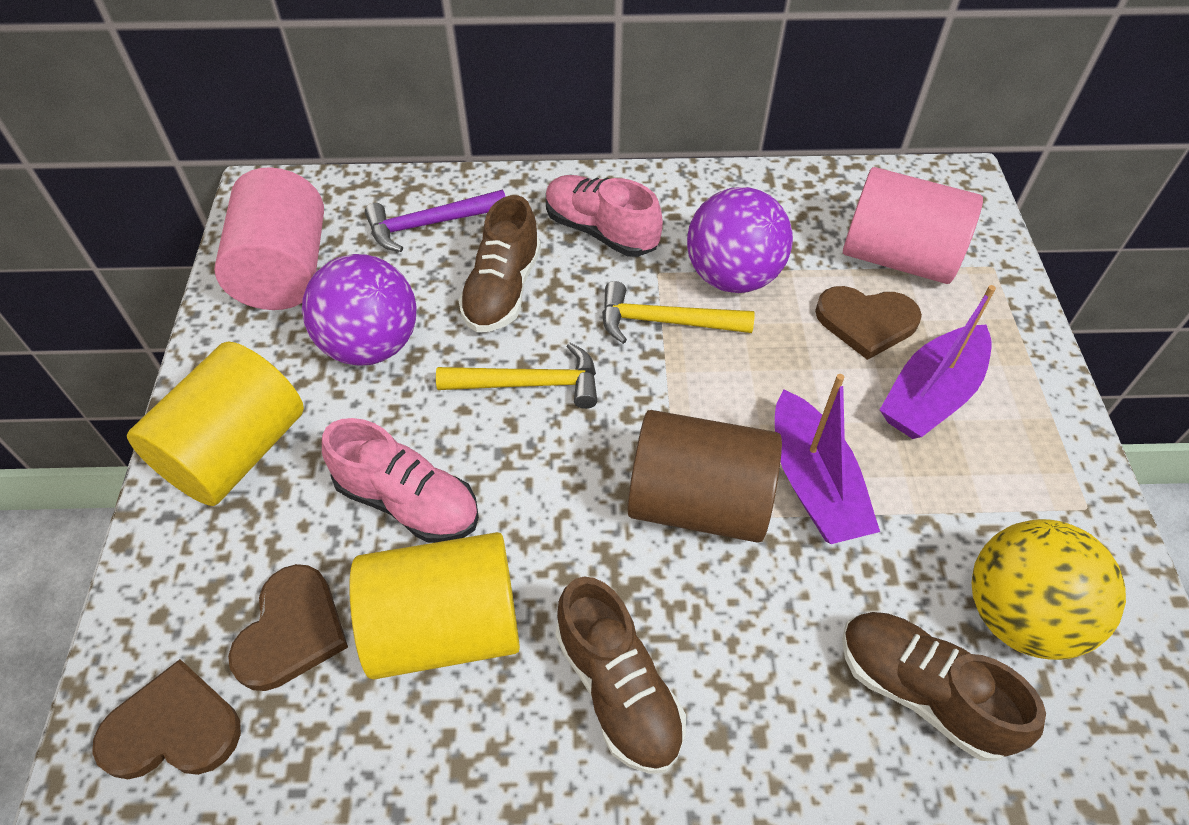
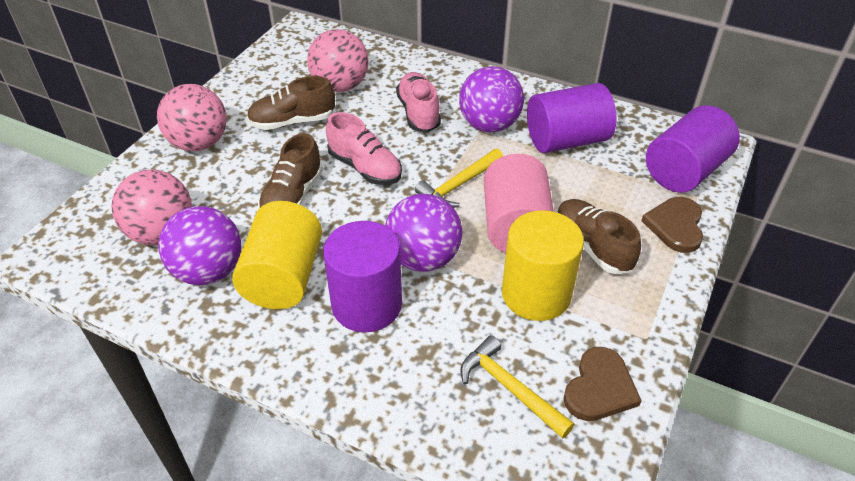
brown cylinder: 1 -> 0
brown heart: 3 -> 2
pink ball: 0 -> 3
pink cylinder: 2 -> 1
purple ball: 2 -> 3
purple boat: 2 -> 0
purple cylinder: 0 -> 3
purple hammer: 1 -> 0
yellow ball: 1 -> 0

